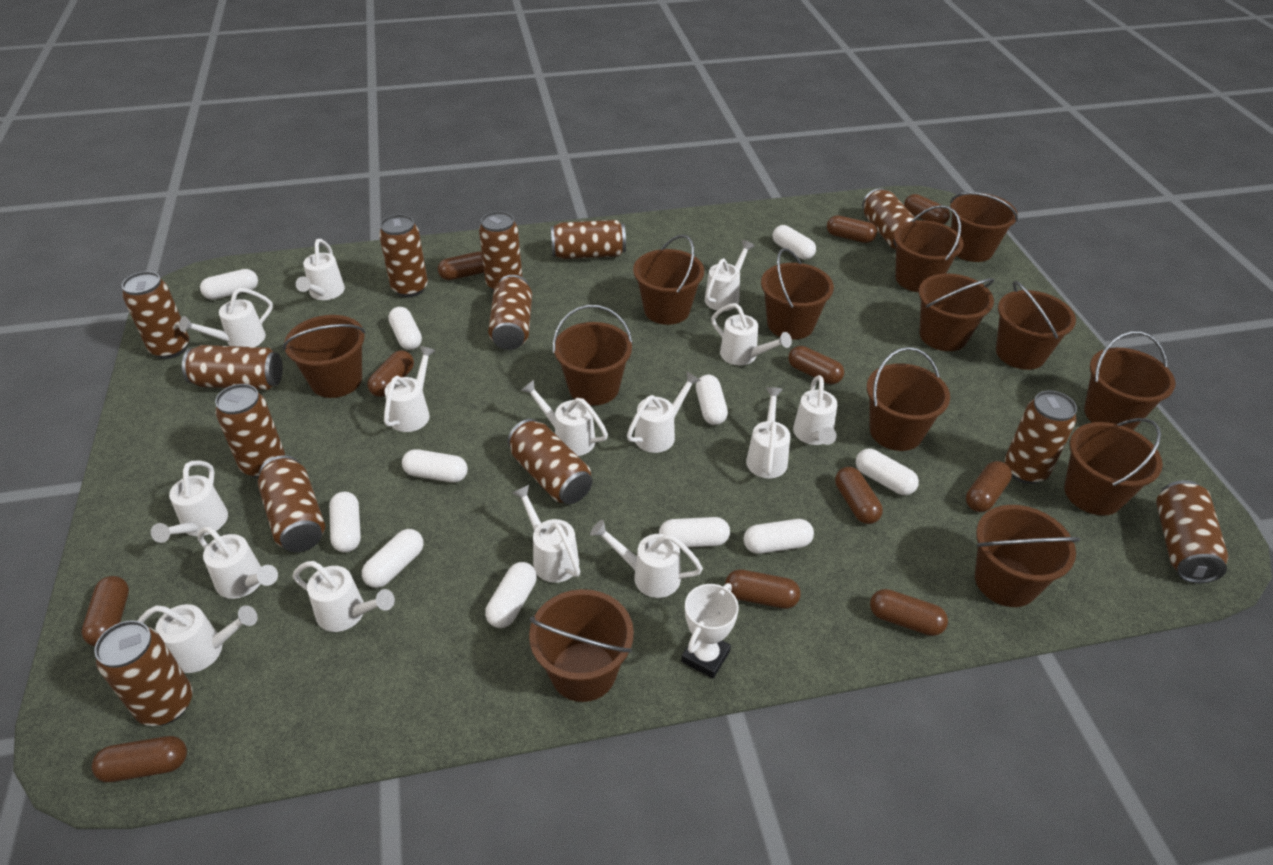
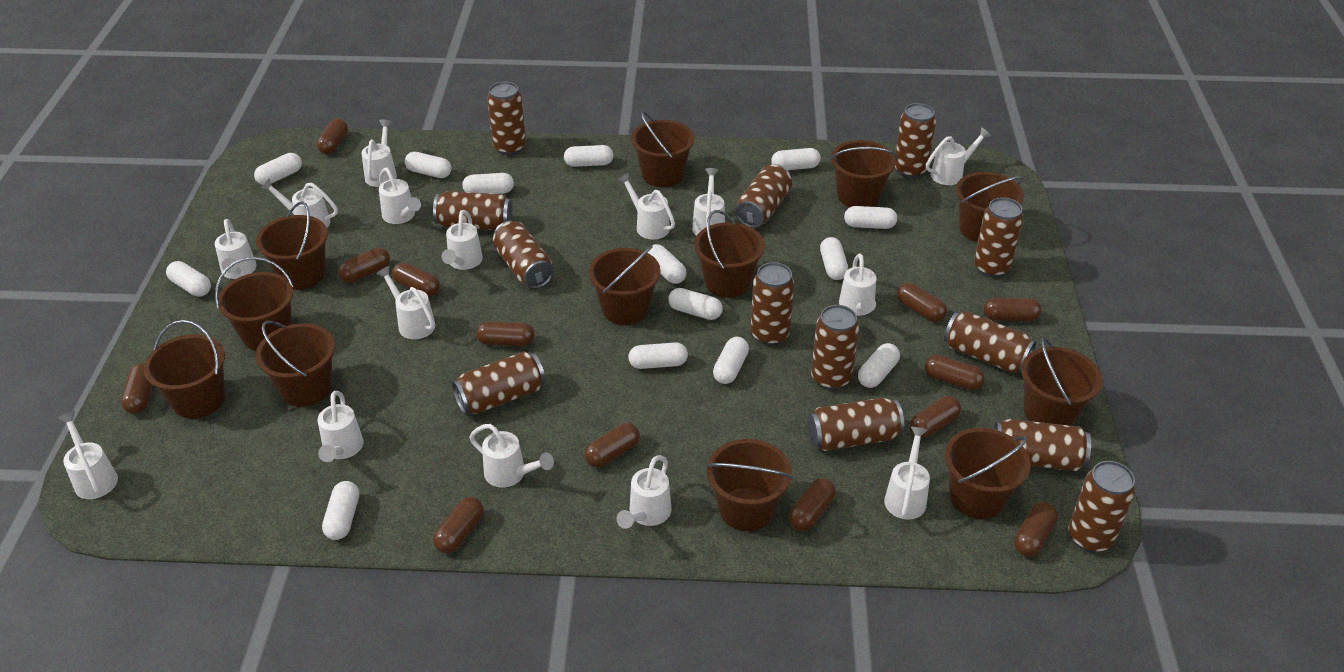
brown bucket: 13 -> 12
brown capsule: 11 -> 13
white capsule: 11 -> 14
white trophy: 1 -> 0

